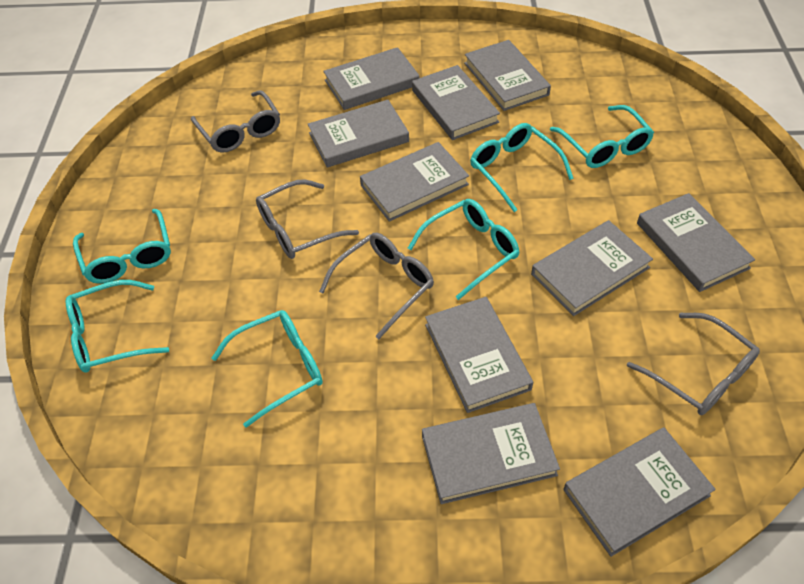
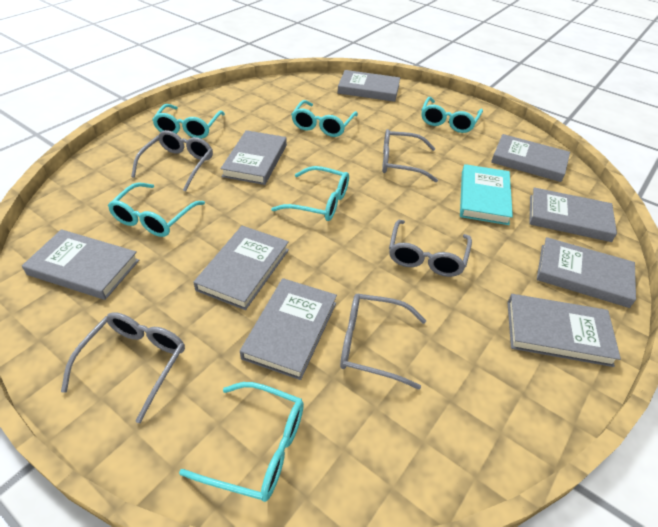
grey book: 10 -> 9
grey glasses: 4 -> 5
turquoise book: 0 -> 1

